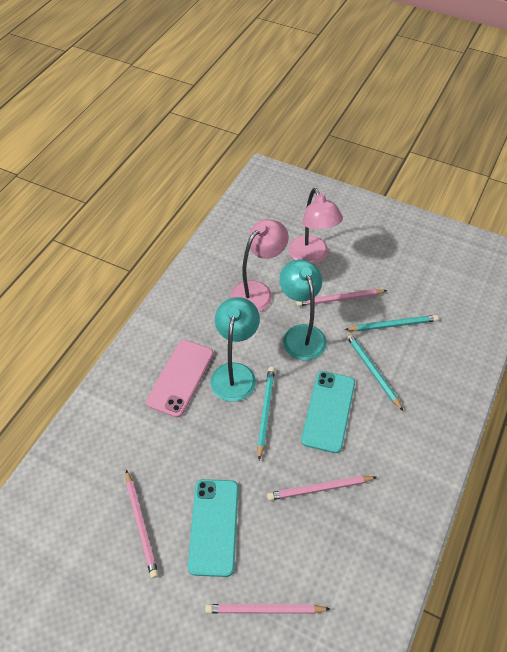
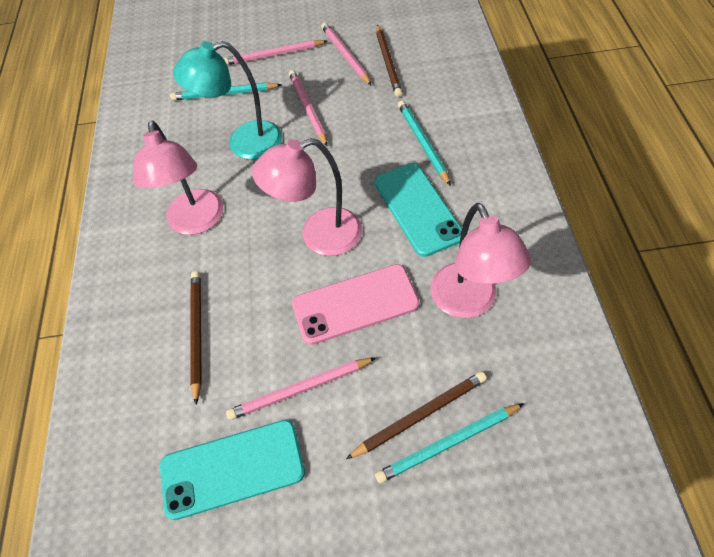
brown pencil: 0 -> 3
pink lamp: 2 -> 3
turquoise lamp: 2 -> 1

